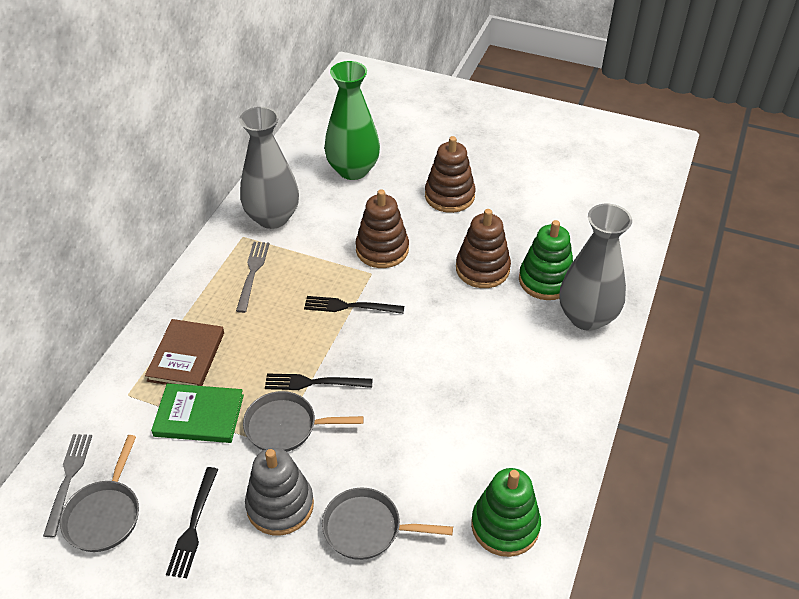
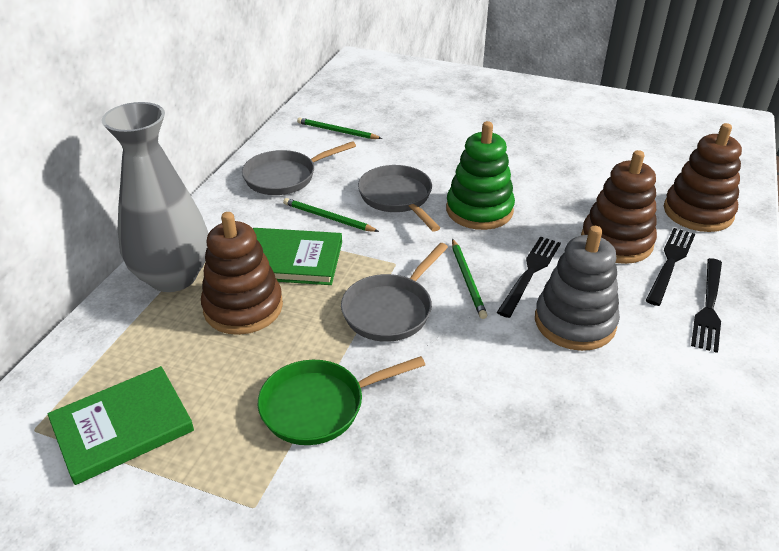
brown book: 1 -> 0
green book: 1 -> 2
green pan: 0 -> 1
green pencil: 0 -> 3
green stacking toy: 2 -> 1
green vase: 1 -> 0
grey fork: 2 -> 0
grey vase: 2 -> 1

